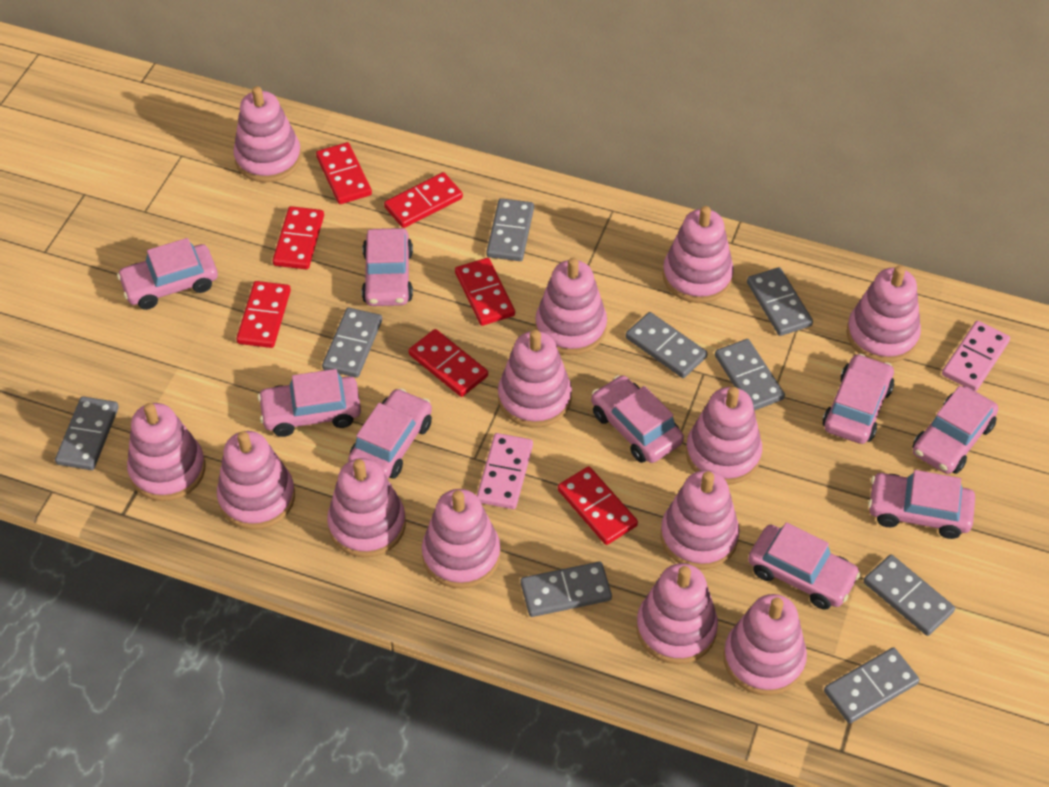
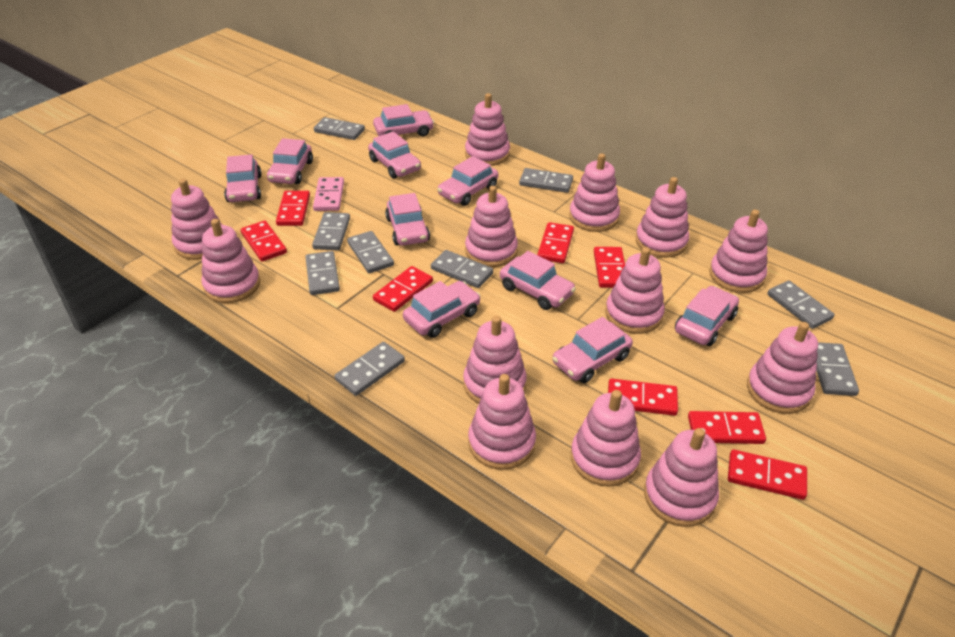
pink car: 9 -> 10
pink domino: 2 -> 1
red domino: 7 -> 8

